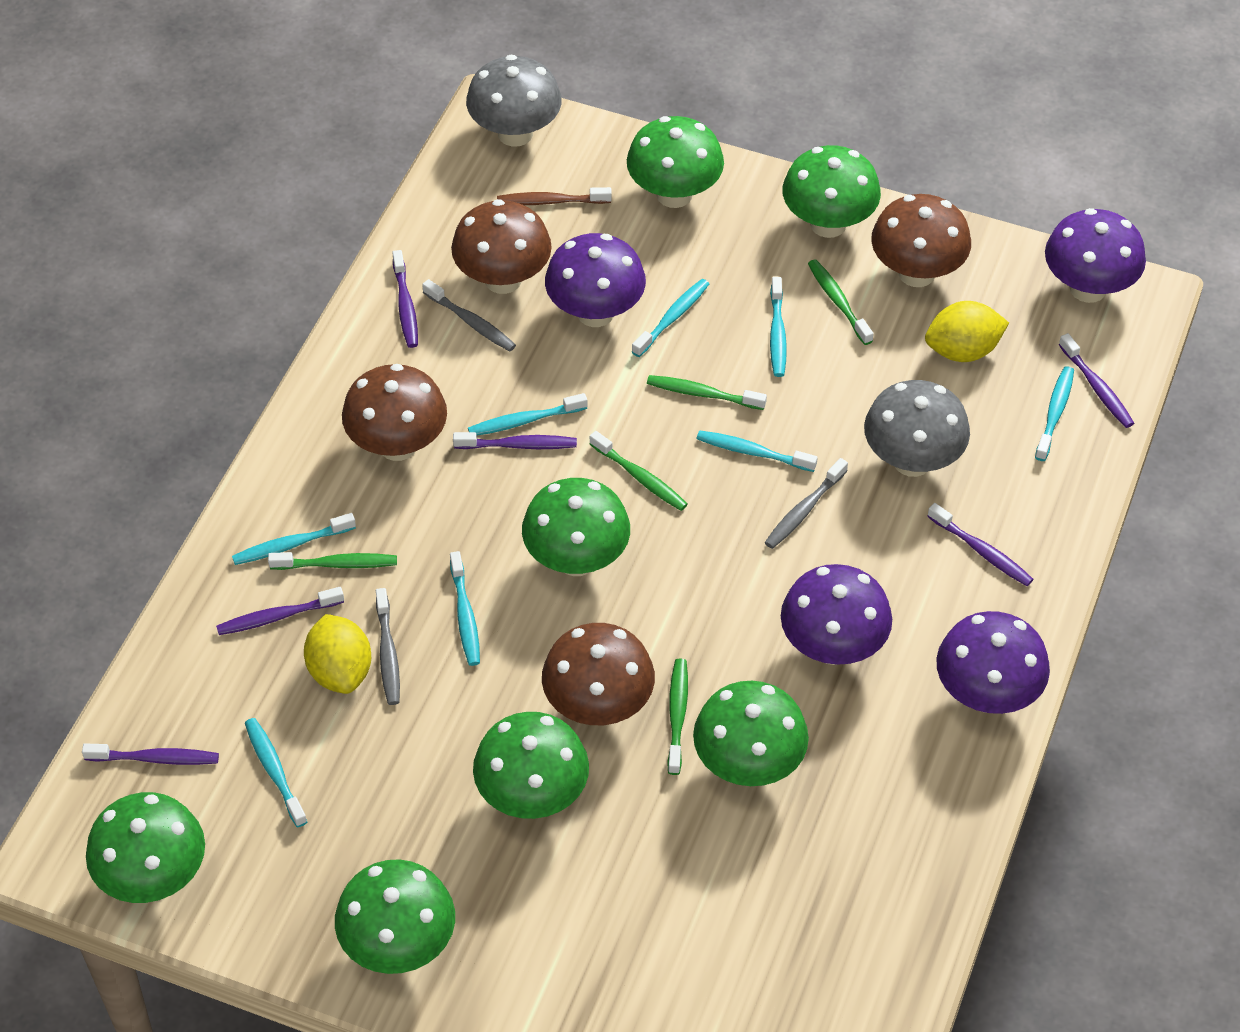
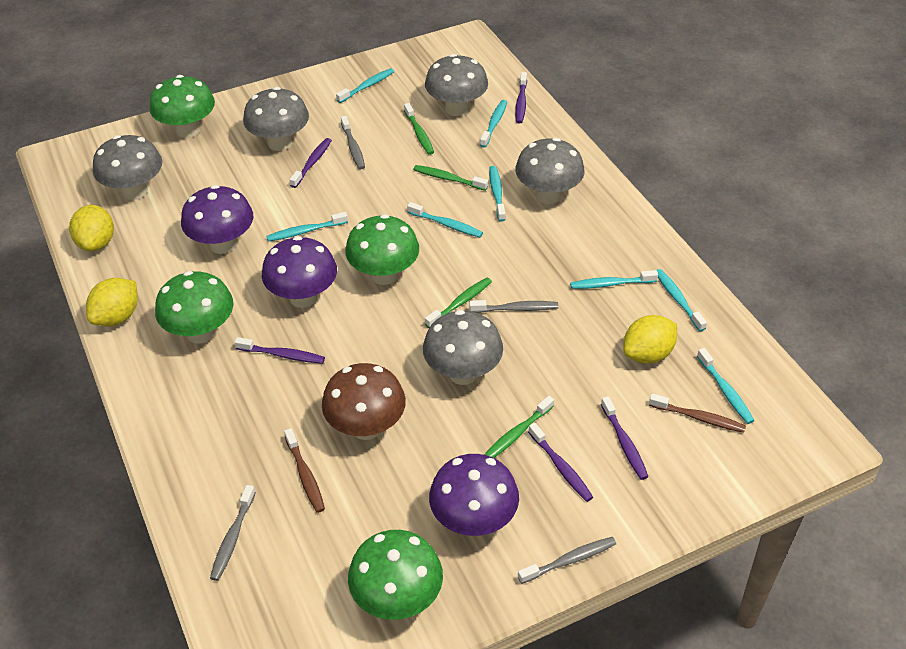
brown mushroom: 4 -> 1
brown toothbrush: 1 -> 2
green mushroom: 7 -> 4
green toothbrush: 5 -> 4
grey mushroom: 2 -> 5
grey toothbrush: 3 -> 4
purple mushroom: 4 -> 3
purple toothbrush: 6 -> 5
yellow lemon: 2 -> 3

